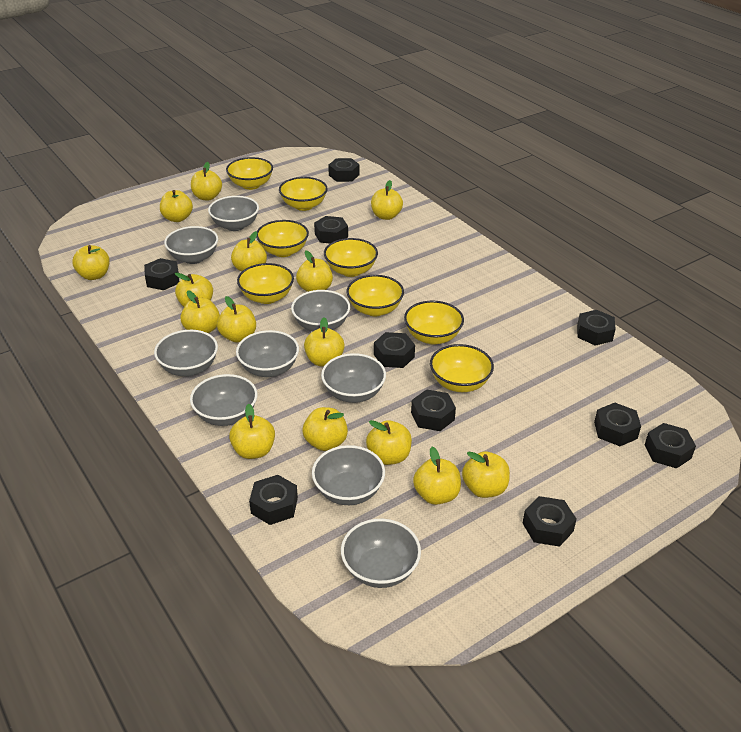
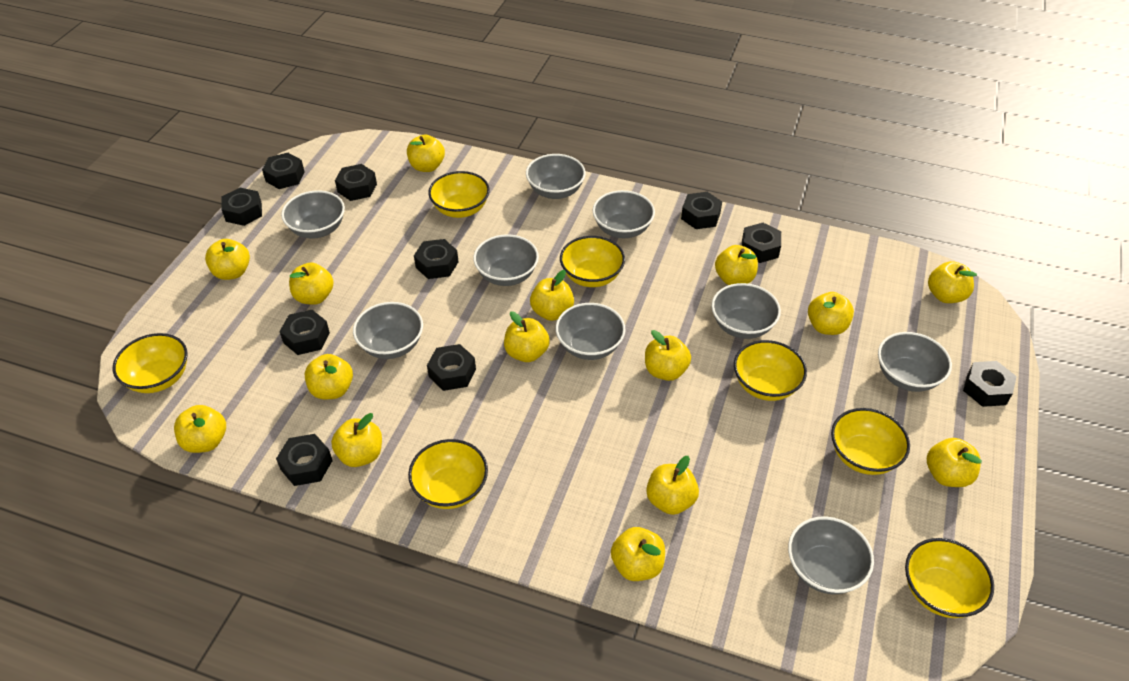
yellow bowl: 8 -> 7

